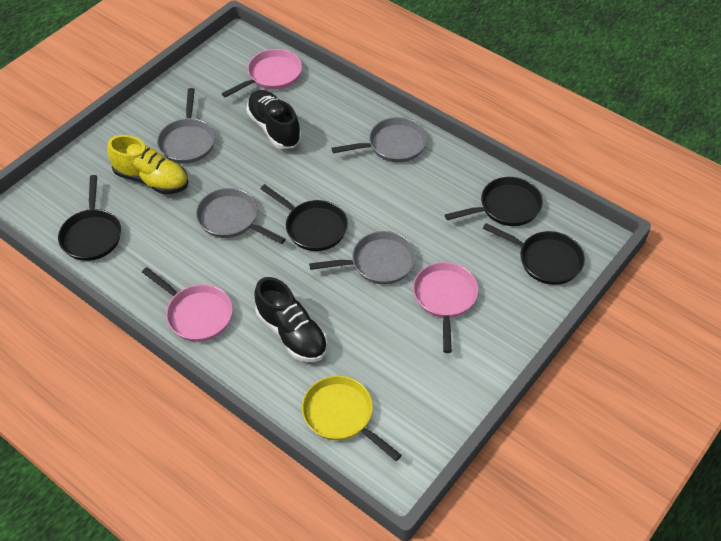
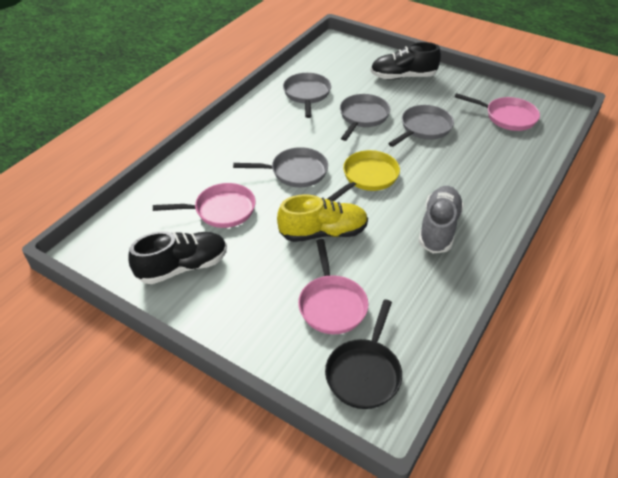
black pan: 4 -> 1
grey shoe: 0 -> 1

